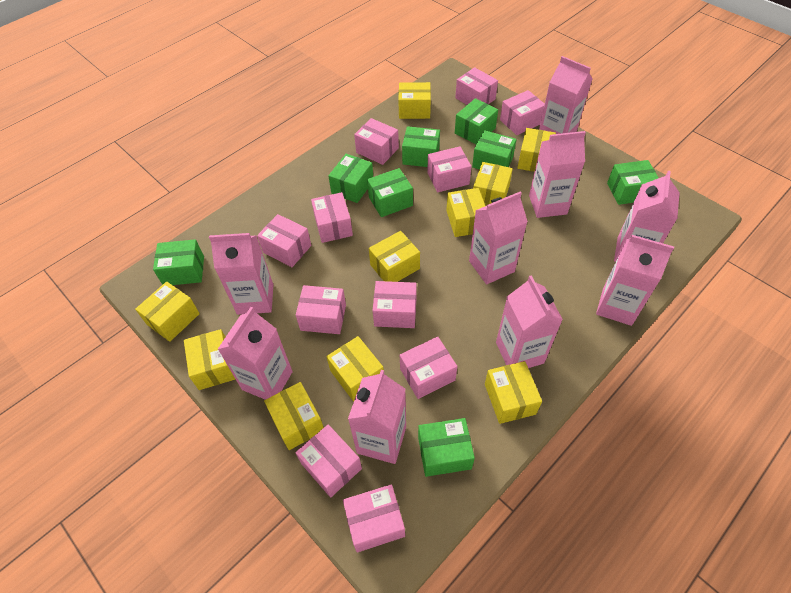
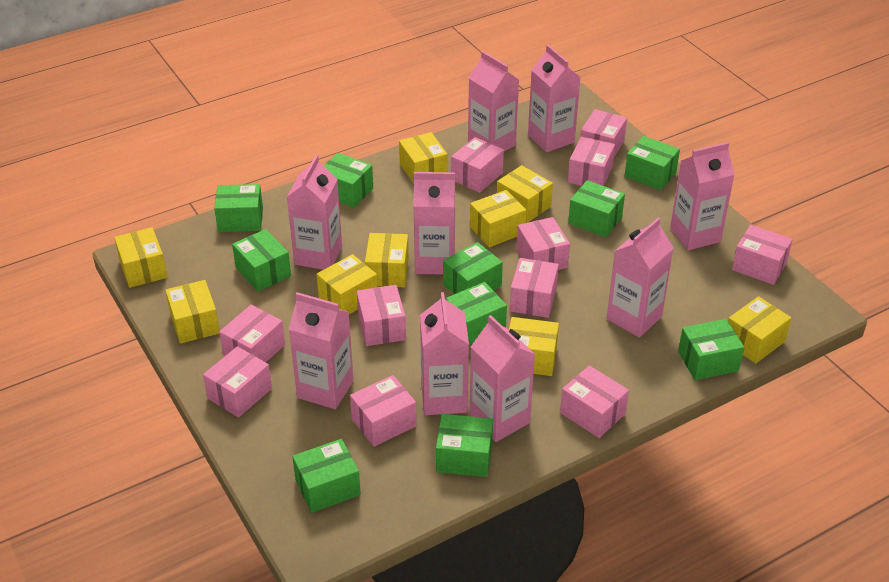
green box: 8 -> 10
yellow box: 10 -> 9

